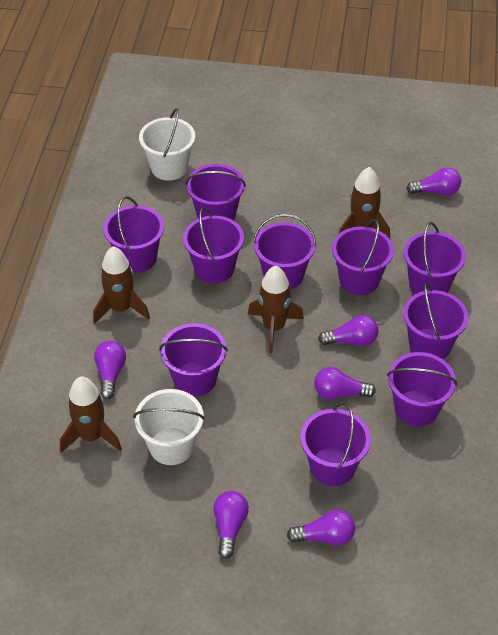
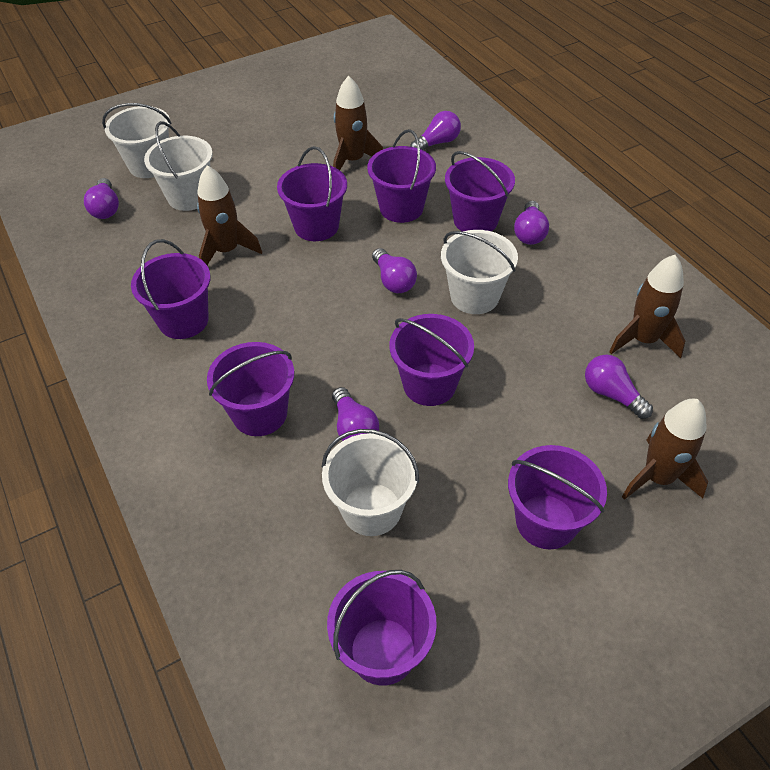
purple bucket: 10 -> 8
white bucket: 2 -> 4

